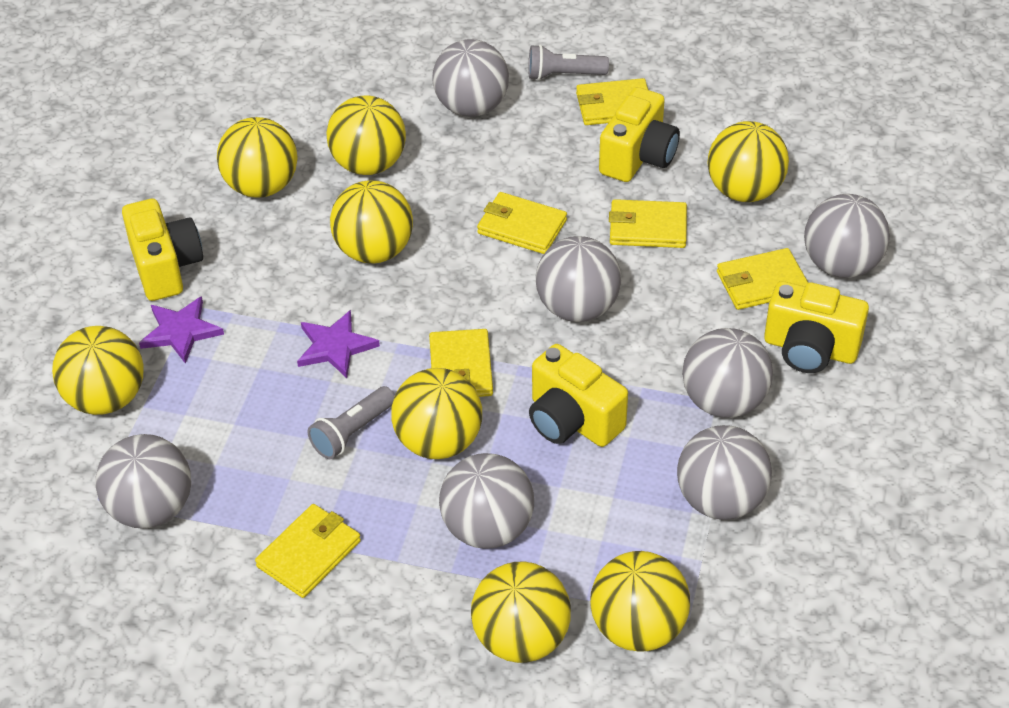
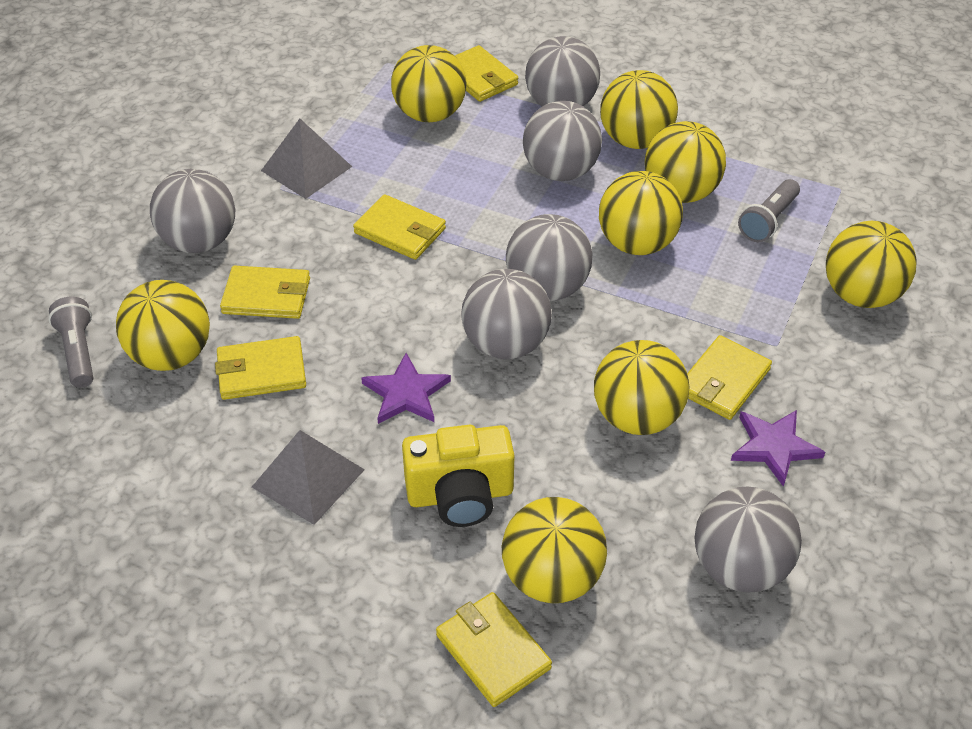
grey ball: 7 -> 6
grey pyramid: 0 -> 2
yellow camera: 4 -> 1

